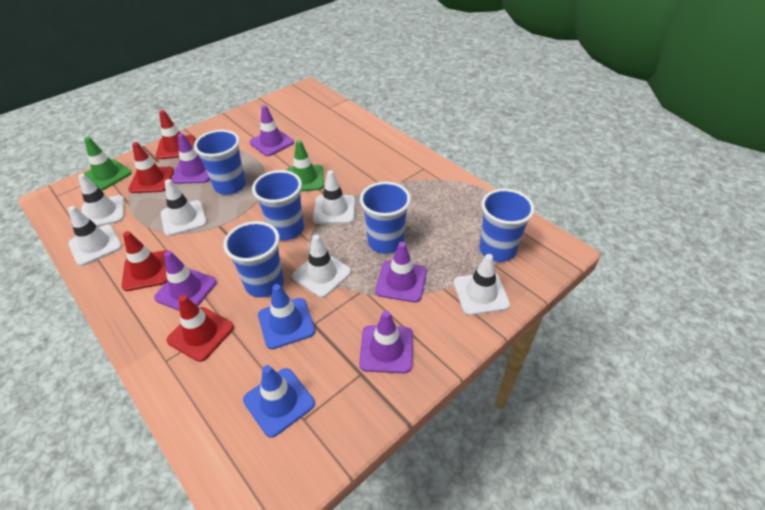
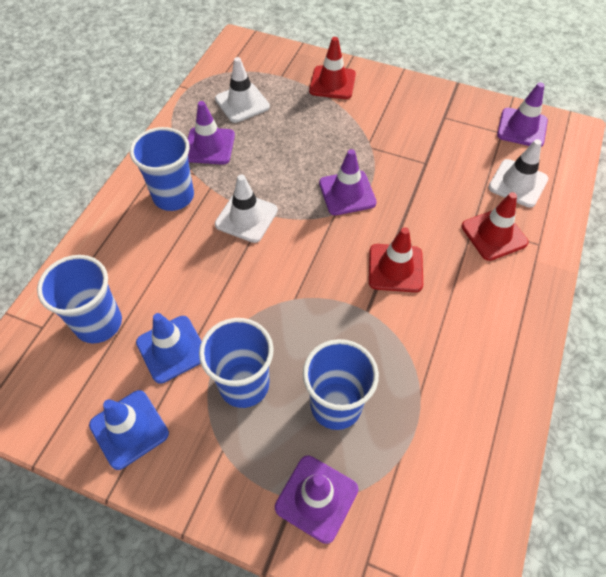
blue cup: 5 -> 4
green traffic cone: 2 -> 0
purple traffic cone: 5 -> 4
red traffic cone: 4 -> 3
white traffic cone: 6 -> 3

